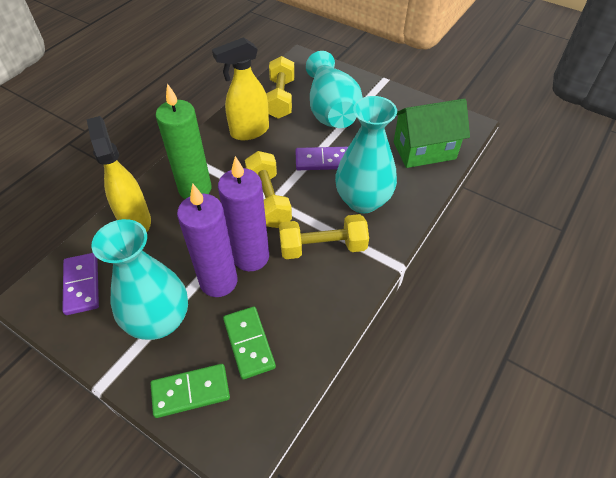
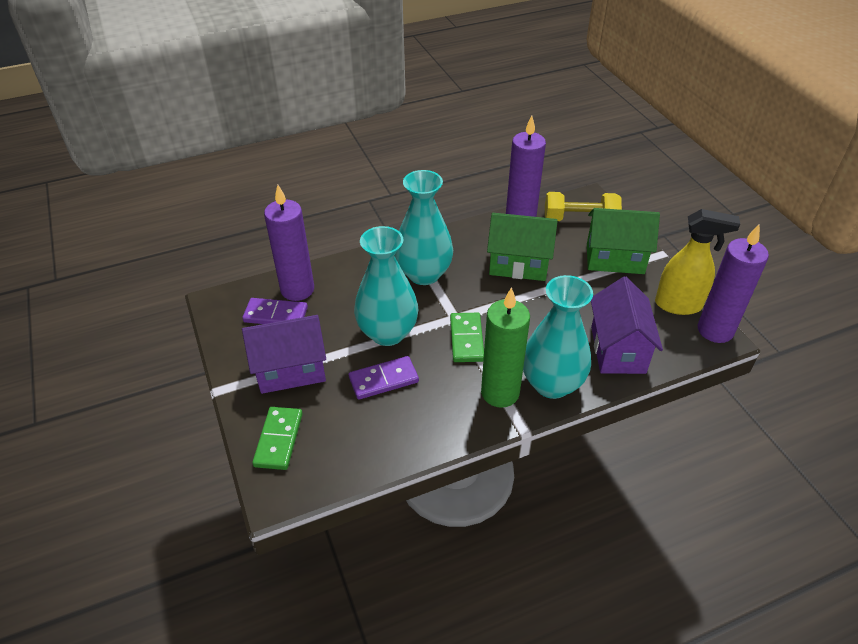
green house: 1 -> 2
purple candle: 2 -> 3
purple house: 0 -> 2
yellow dumbbell: 3 -> 1
yellow spray bottle: 2 -> 1

